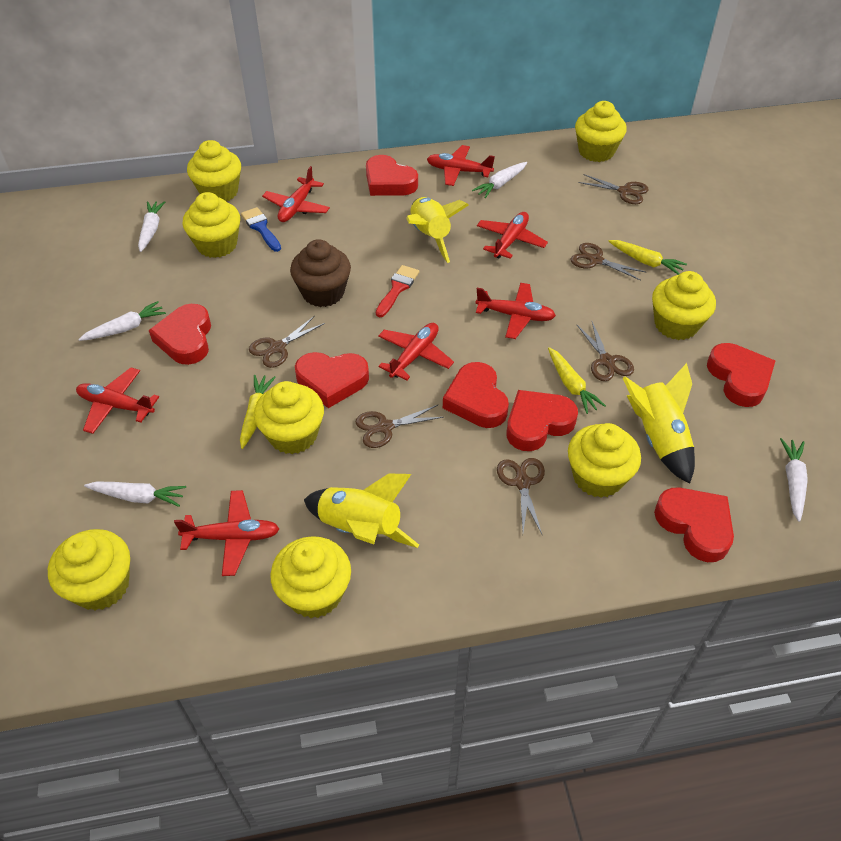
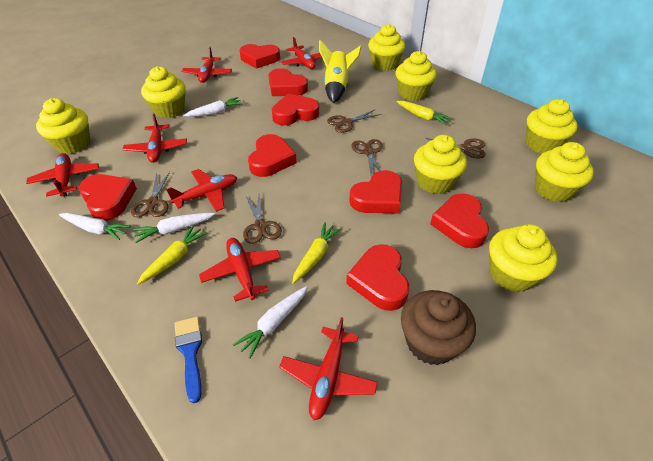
brown scissors: 6 -> 5
red brush: 1 -> 0
red heart: 7 -> 8
white carrot: 5 -> 4
yellow rocket: 3 -> 1

